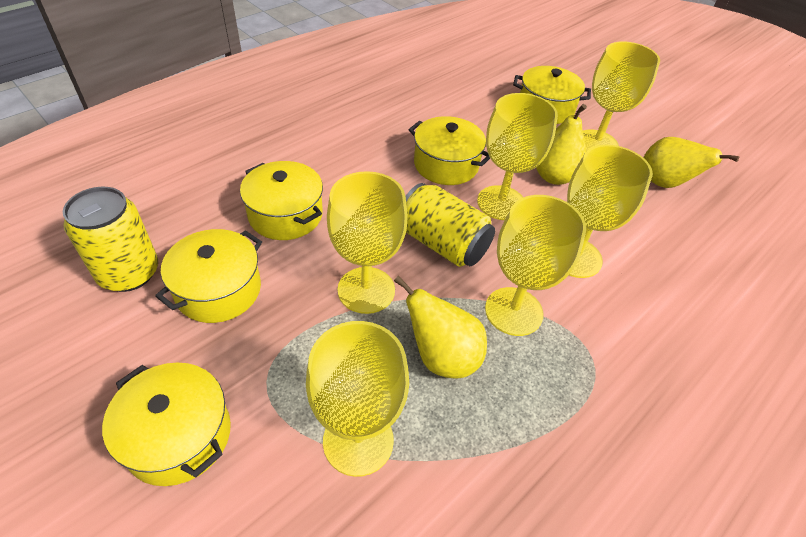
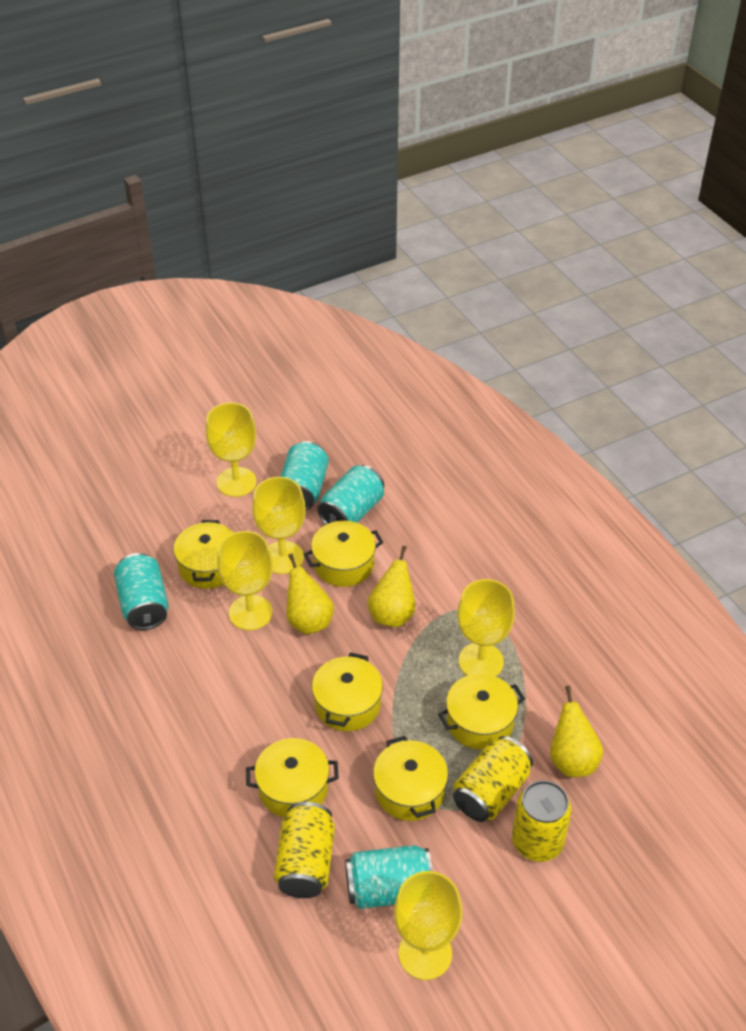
turquoise can: 0 -> 4
yellow can: 2 -> 3
yellow goblet: 6 -> 5
yellow pot: 5 -> 6

